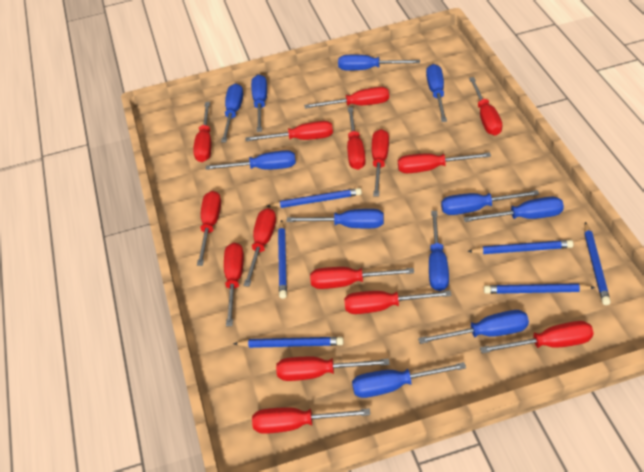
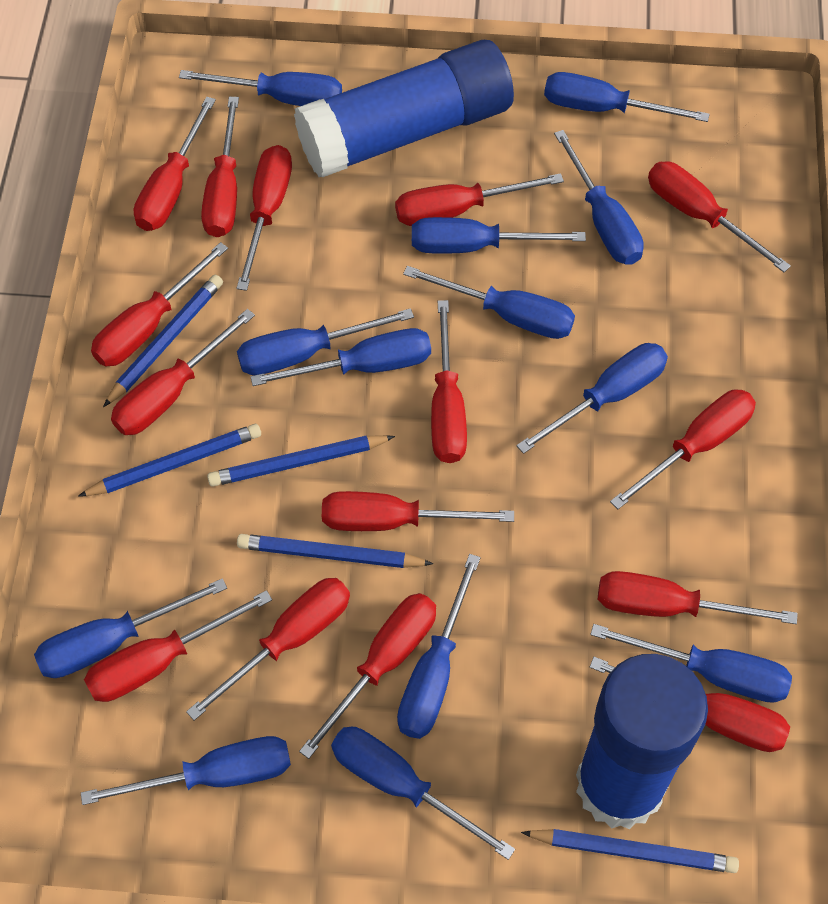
blue glue stick: 0 -> 2
blue pencil: 6 -> 5
blue screwdriver: 11 -> 13

